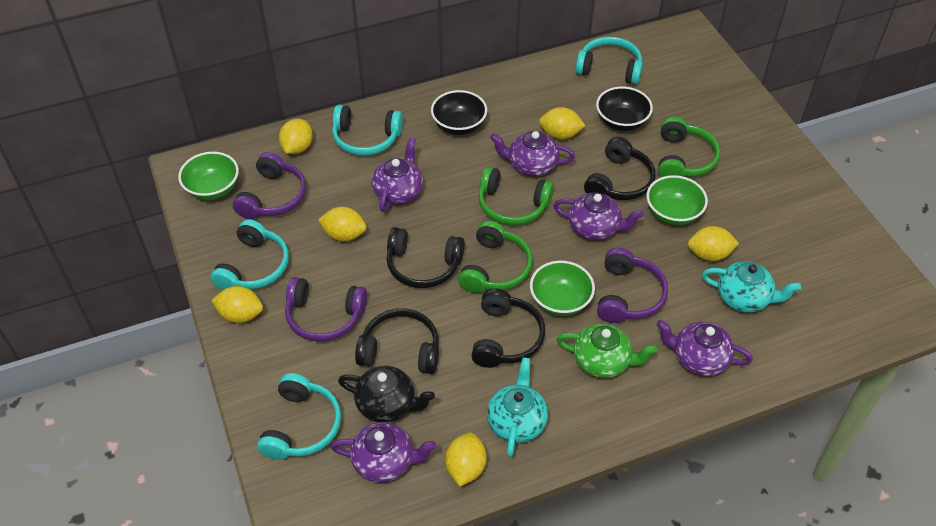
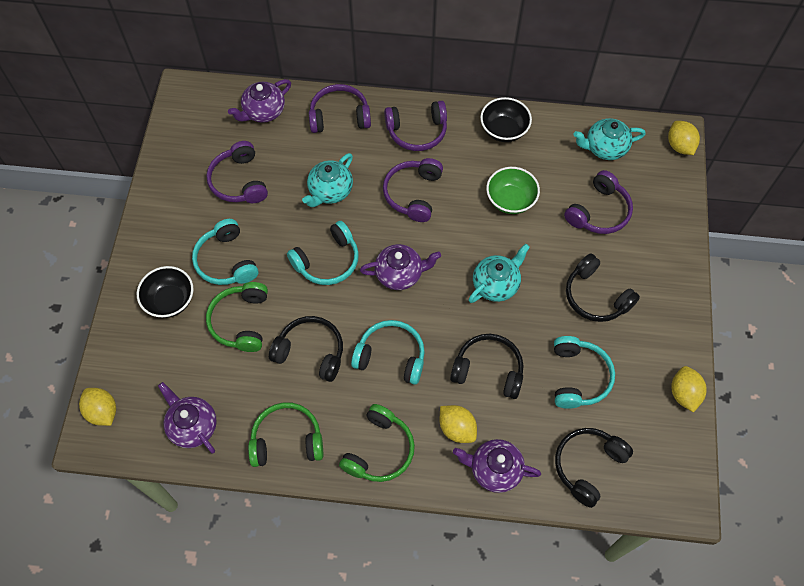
black teapot: 1 -> 0
green bowl: 3 -> 1
green teapot: 1 -> 0
purple headphones: 3 -> 5
purple teapot: 5 -> 4
turquoise teapot: 2 -> 3
yellow lemon: 6 -> 4

